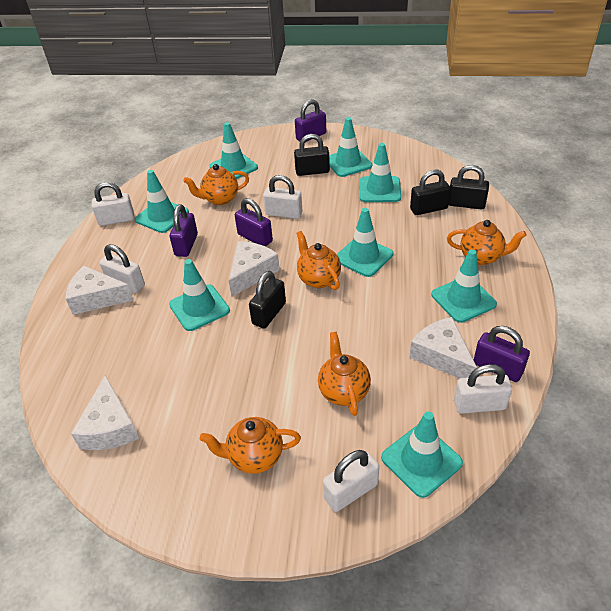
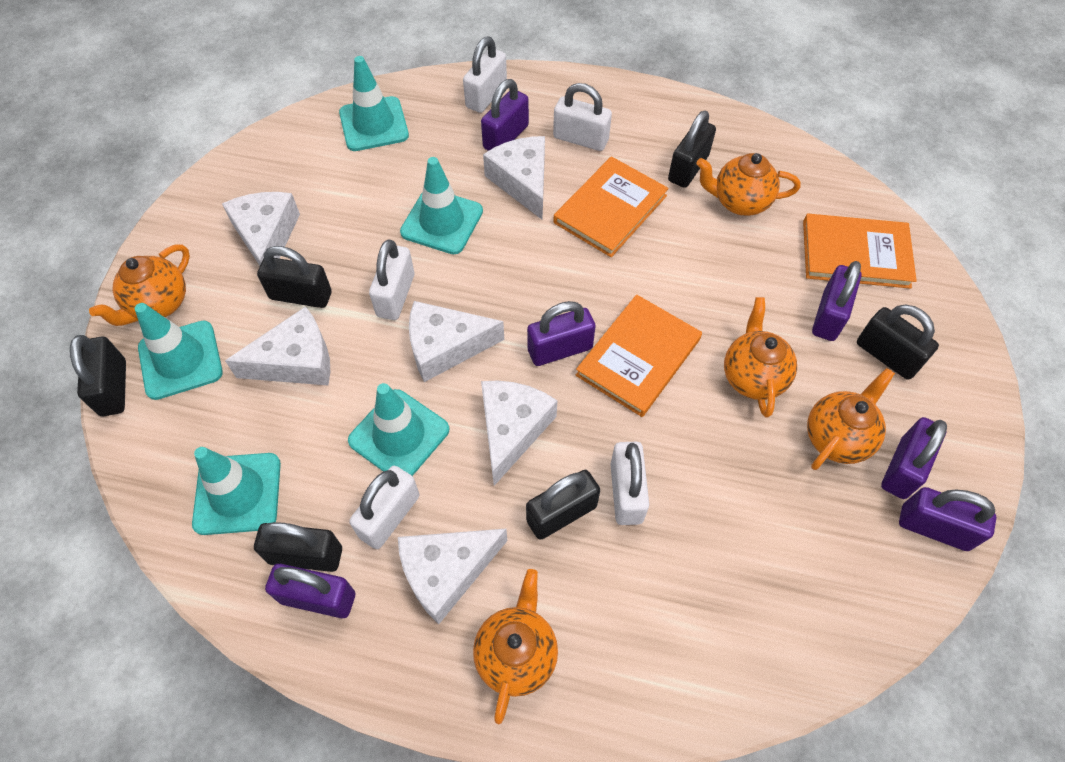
black padlock: 4 -> 6
orange book: 0 -> 3
purple padlock: 4 -> 6
turquoise traffic cone: 8 -> 5
white cheese: 4 -> 6

